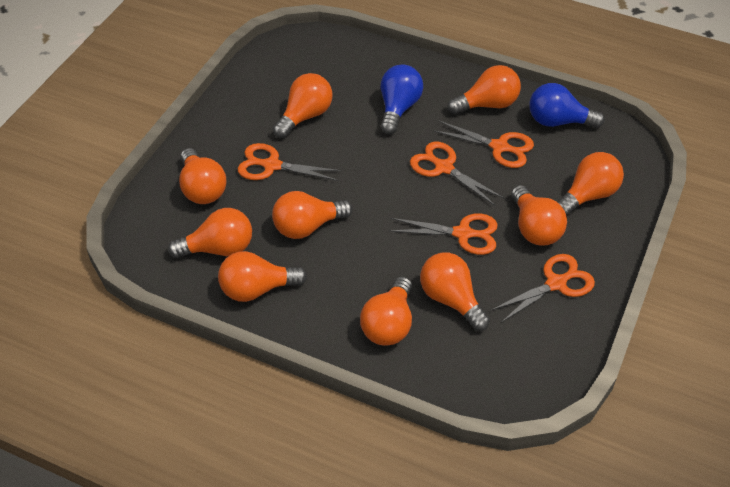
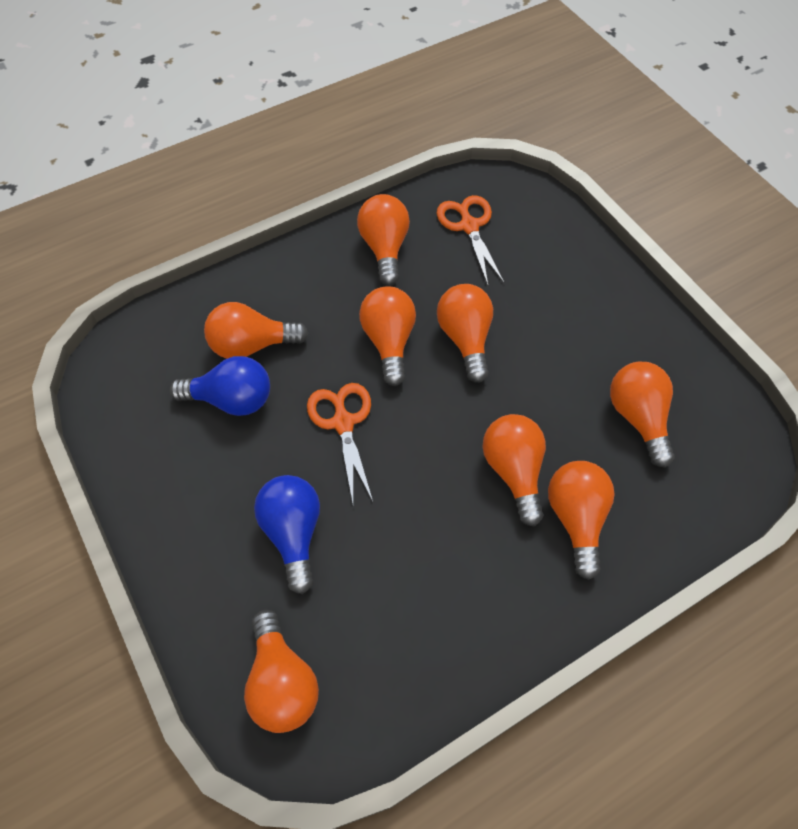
orange light bulb: 10 -> 8
orange scissors: 5 -> 2

